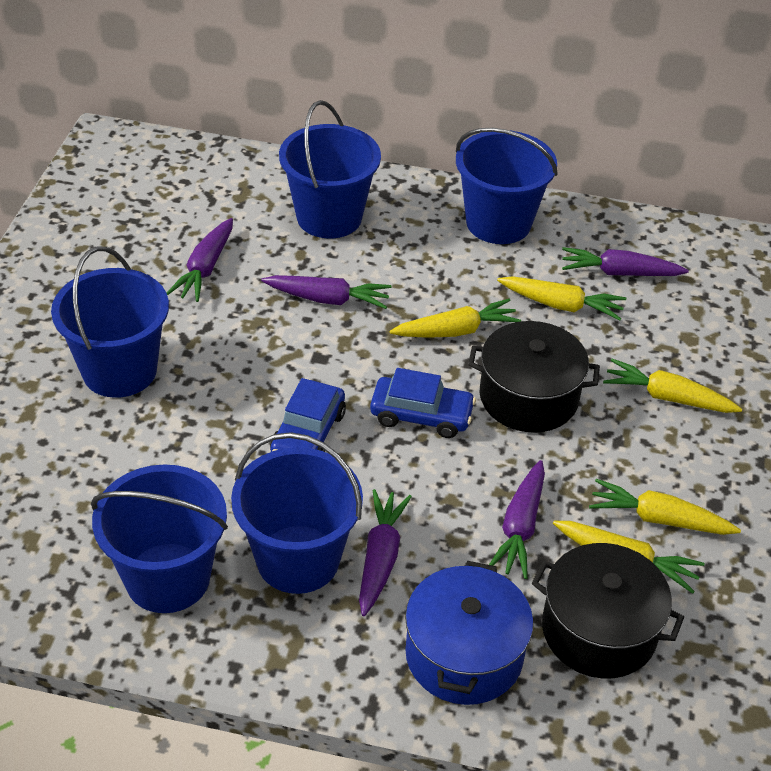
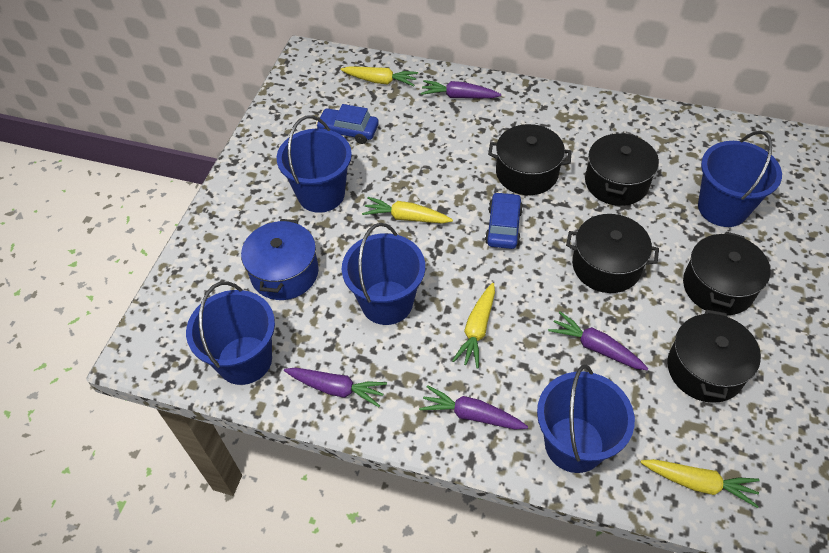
black pot: 2 -> 5
purple carrot: 5 -> 4
yellow carrot: 5 -> 4

